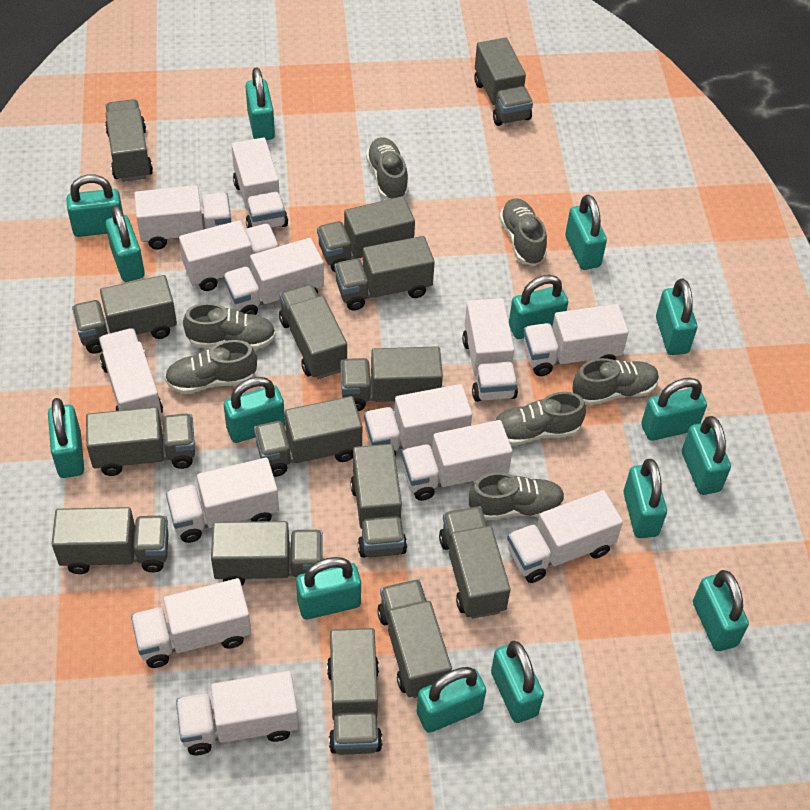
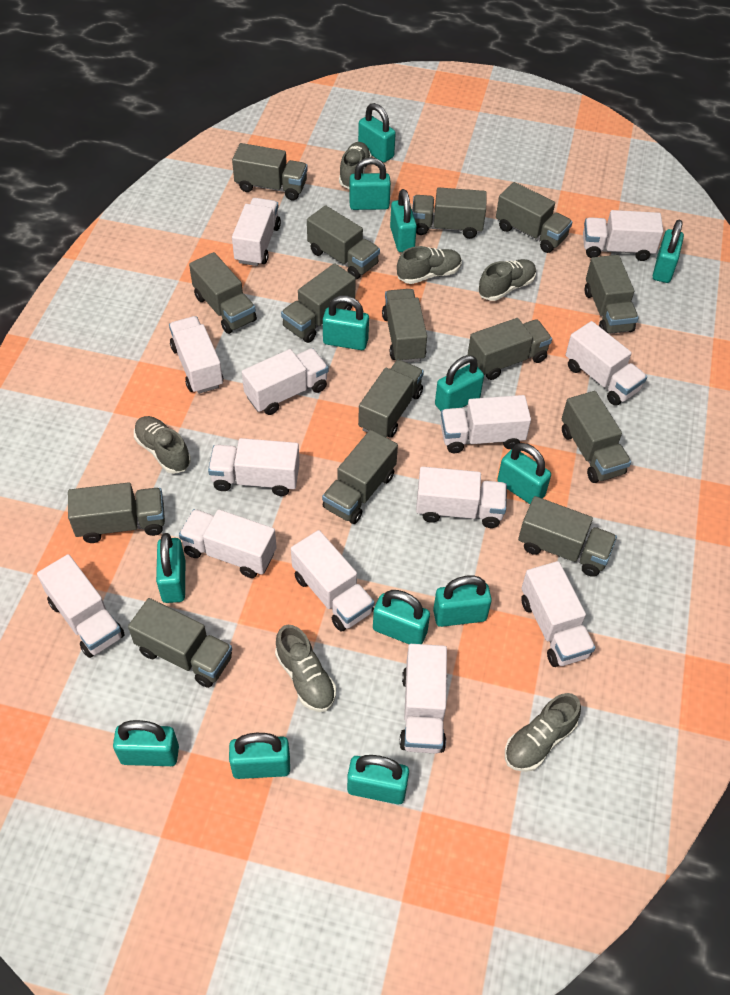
grey shoe: 7 -> 6
turquoise padlock: 15 -> 13

